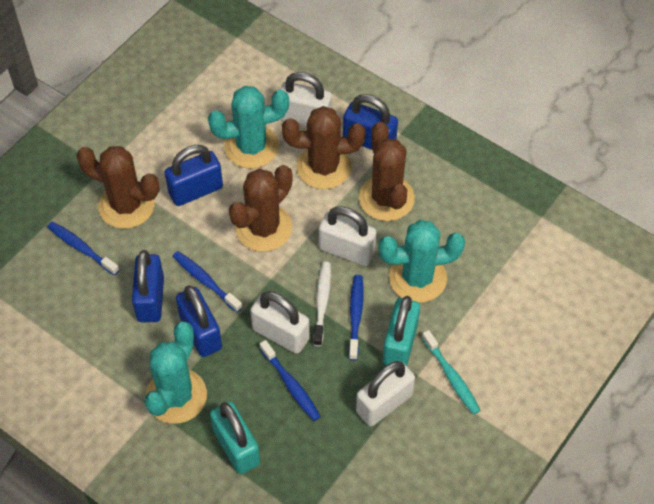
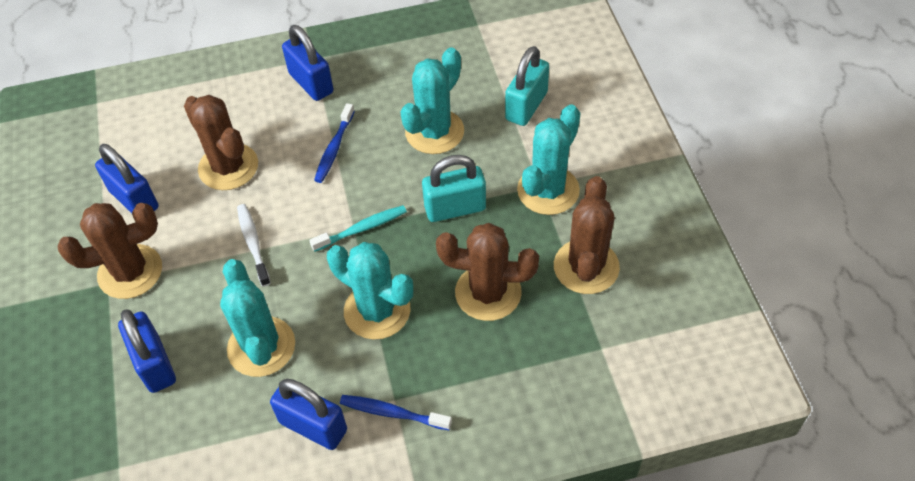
blue toothbrush: 4 -> 2
turquoise cactus: 3 -> 4
white padlock: 4 -> 0

